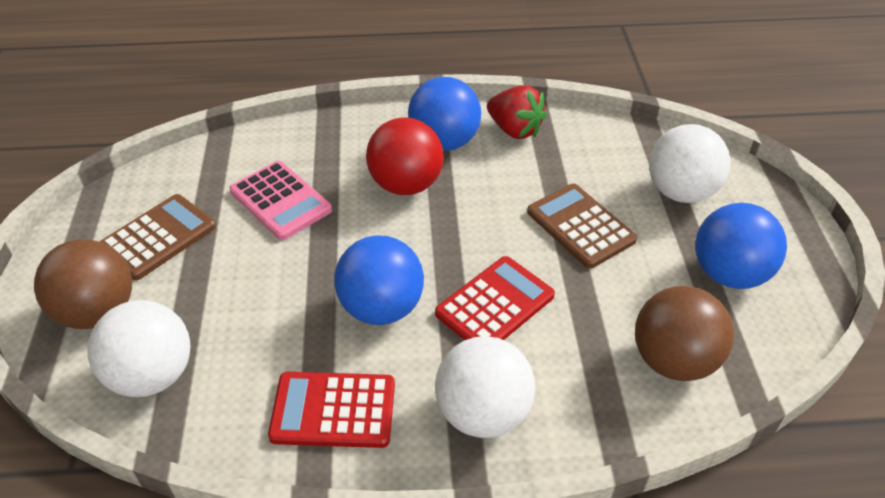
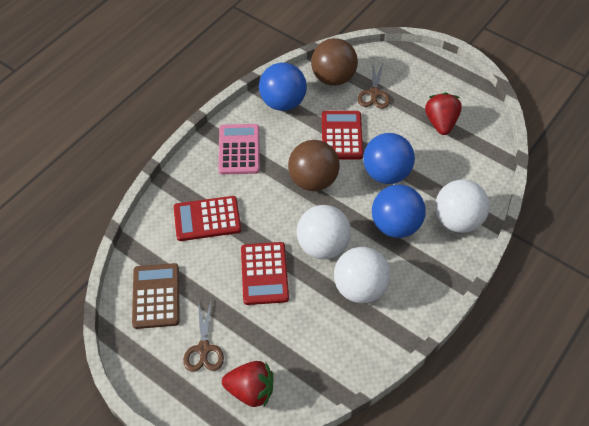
brown calculator: 2 -> 1
brown scissors: 0 -> 2
red ball: 1 -> 0
red calculator: 2 -> 3
red strawberry: 1 -> 2

